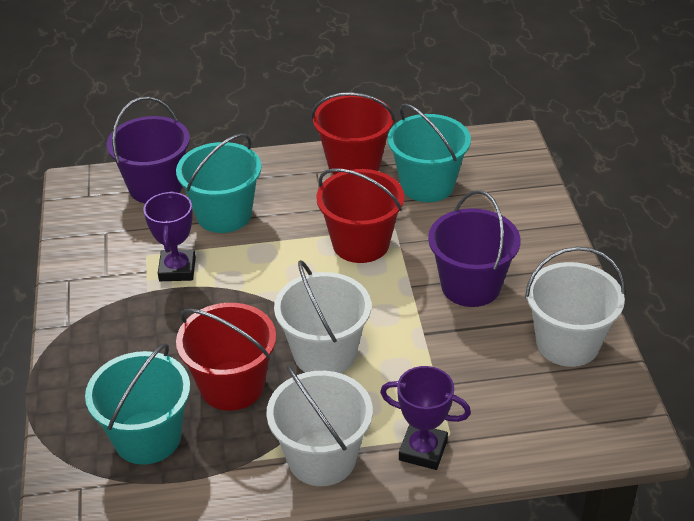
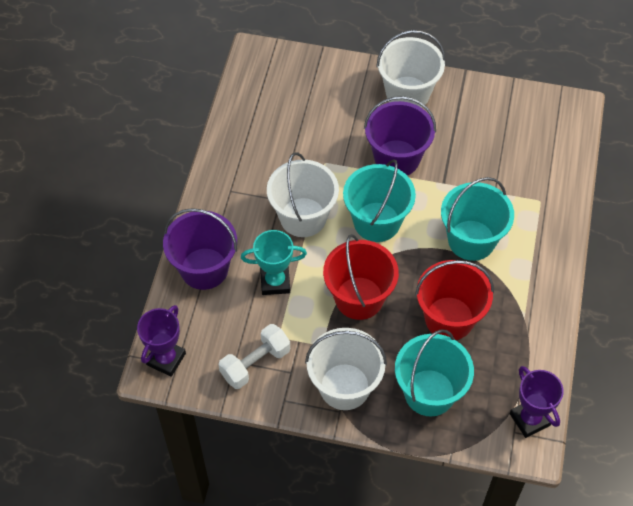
red bucket: 3 -> 2
turquoise trophy: 0 -> 1
white dumbbell: 0 -> 1

